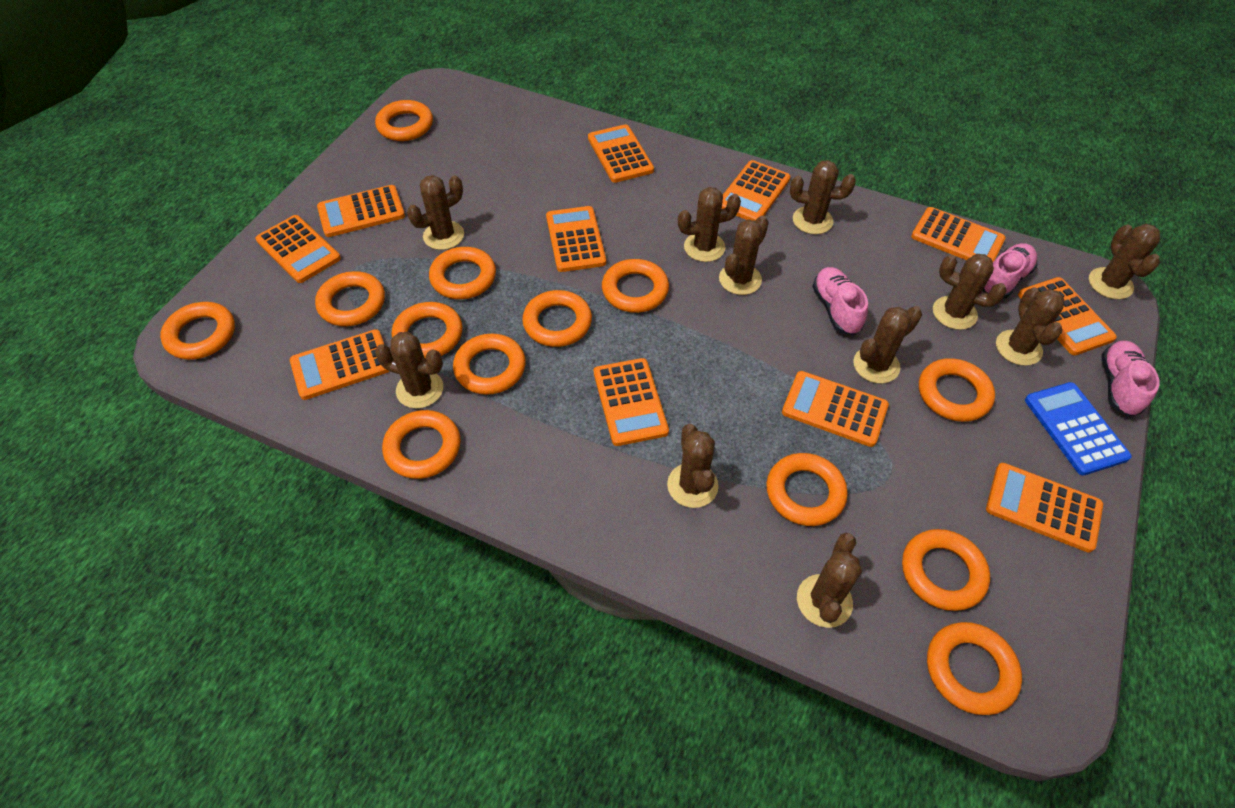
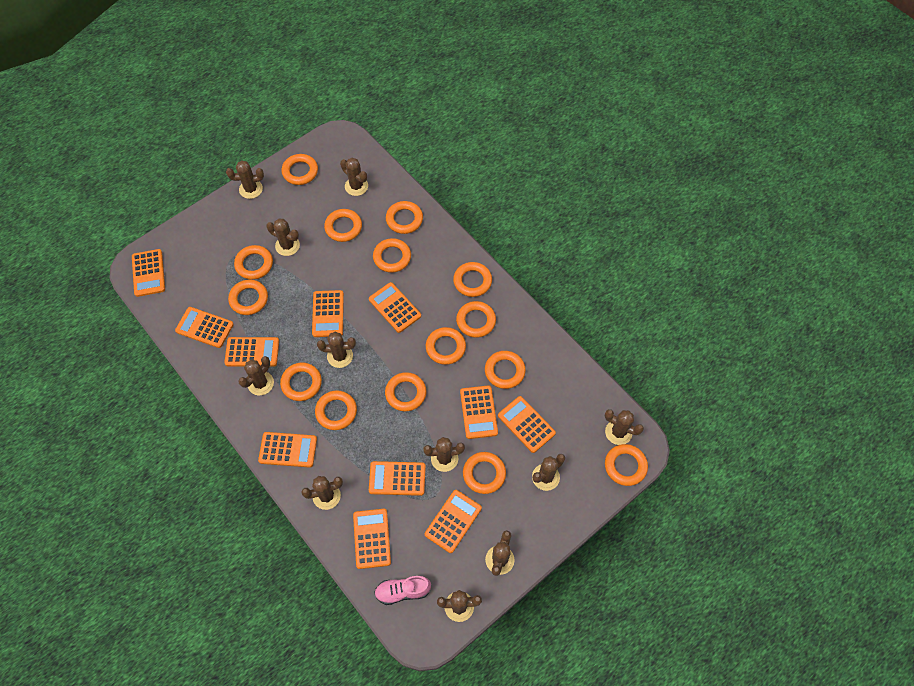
blue calculator: 1 -> 0
orange ring: 13 -> 15
pink shoe: 3 -> 1

